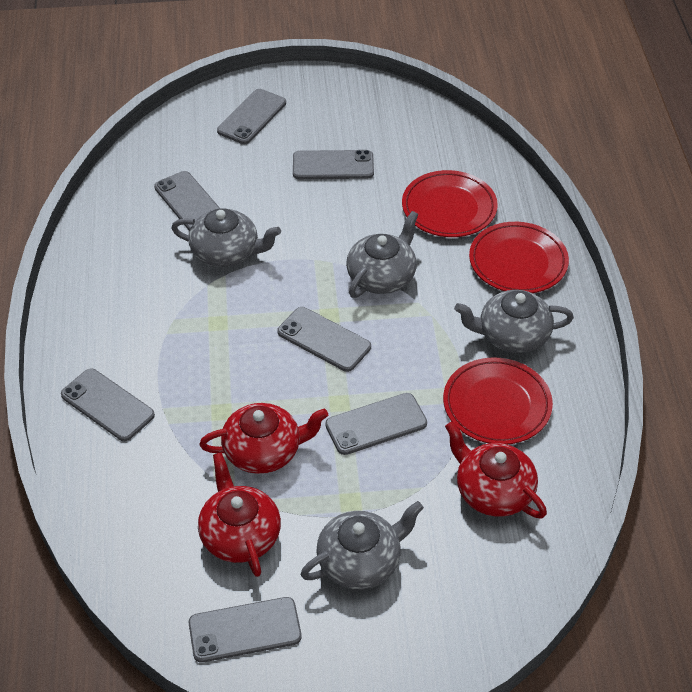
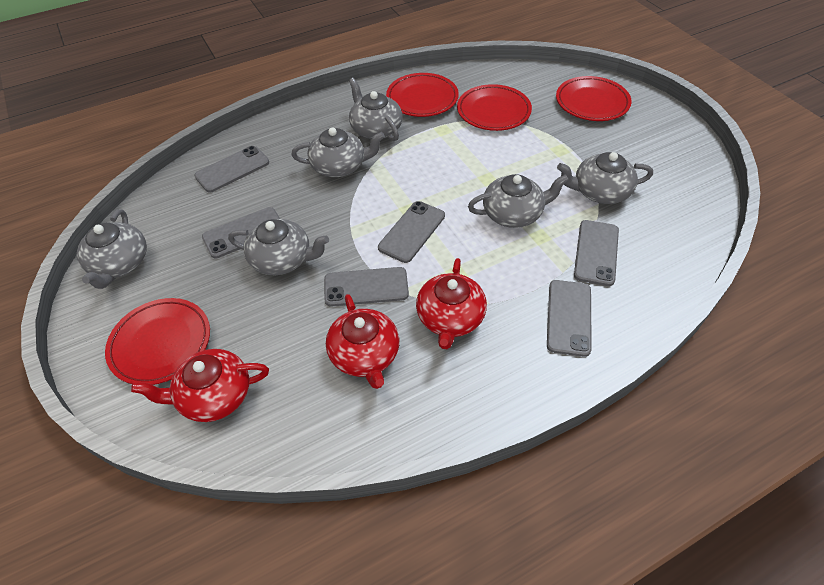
grey phone: 7 -> 6
grey teapot: 4 -> 6
red plate: 3 -> 4

